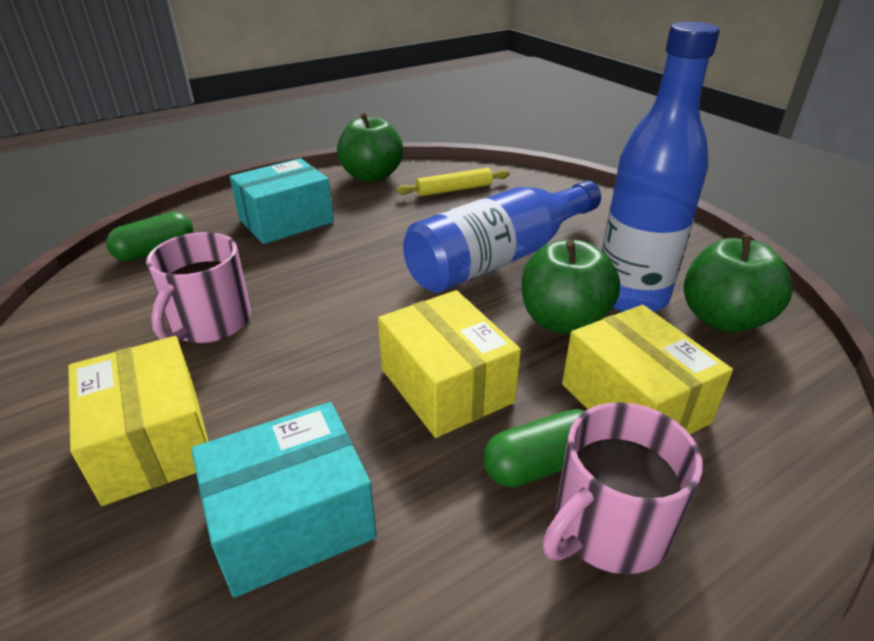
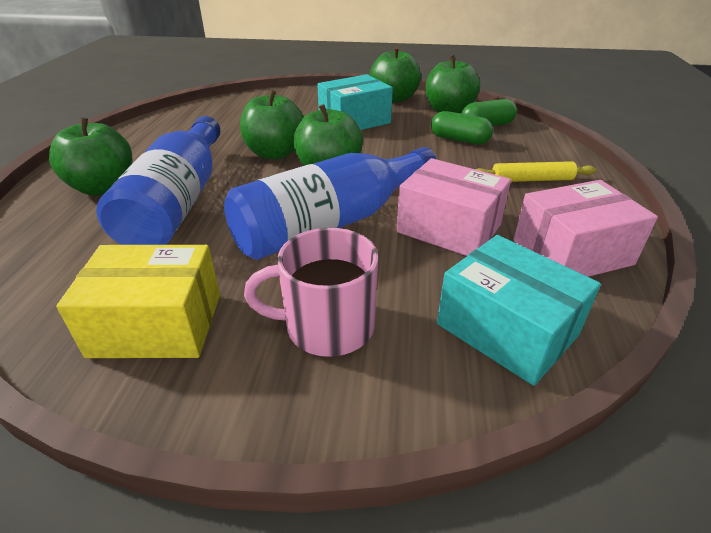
green apple: 3 -> 5
pink box: 0 -> 2
pink mug: 2 -> 1
yellow box: 3 -> 1

